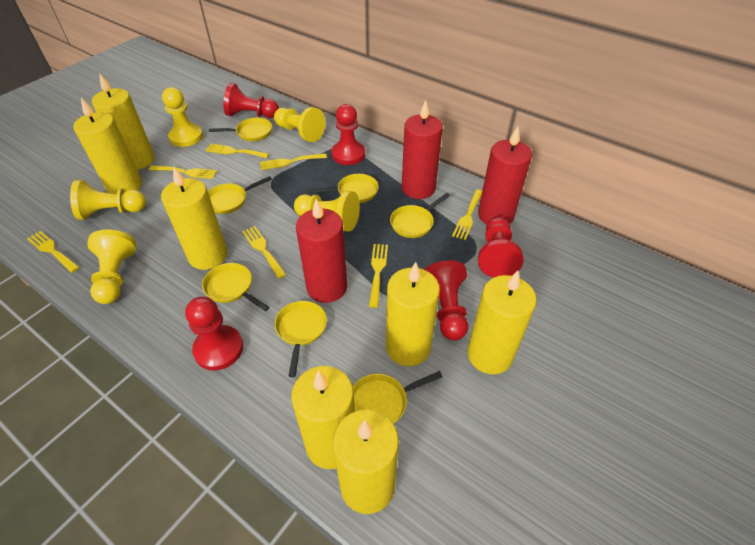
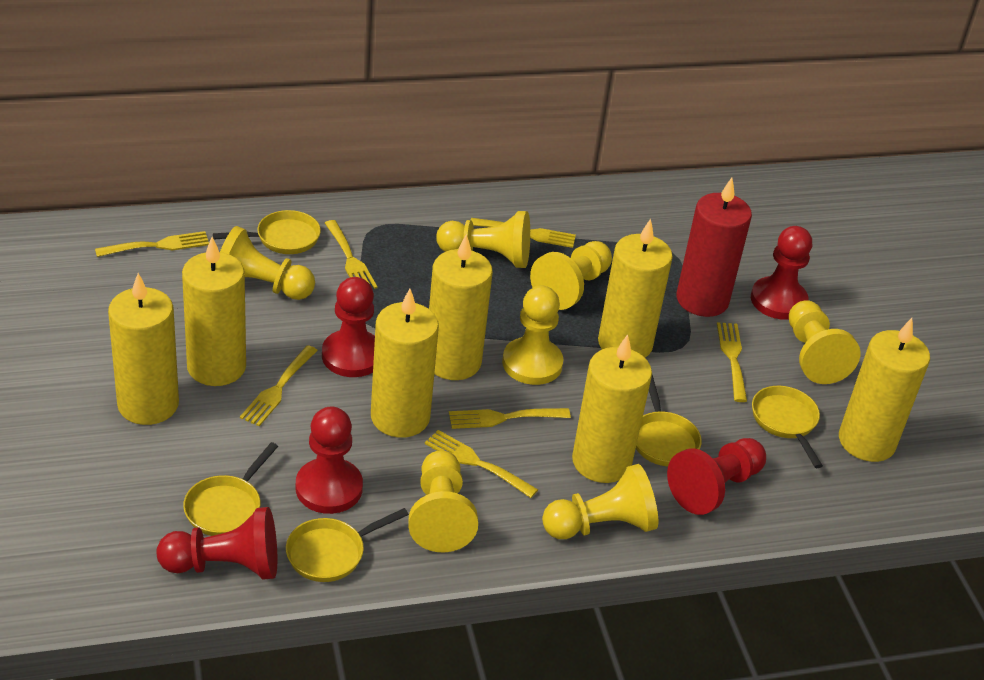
red candle: 3 -> 1
yellow pan: 7 -> 5
yellow pawn: 5 -> 7

